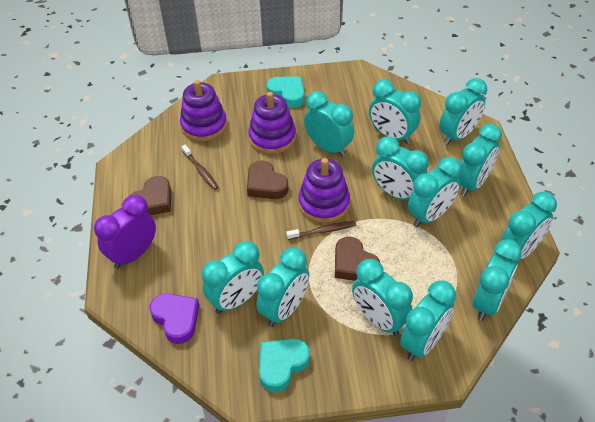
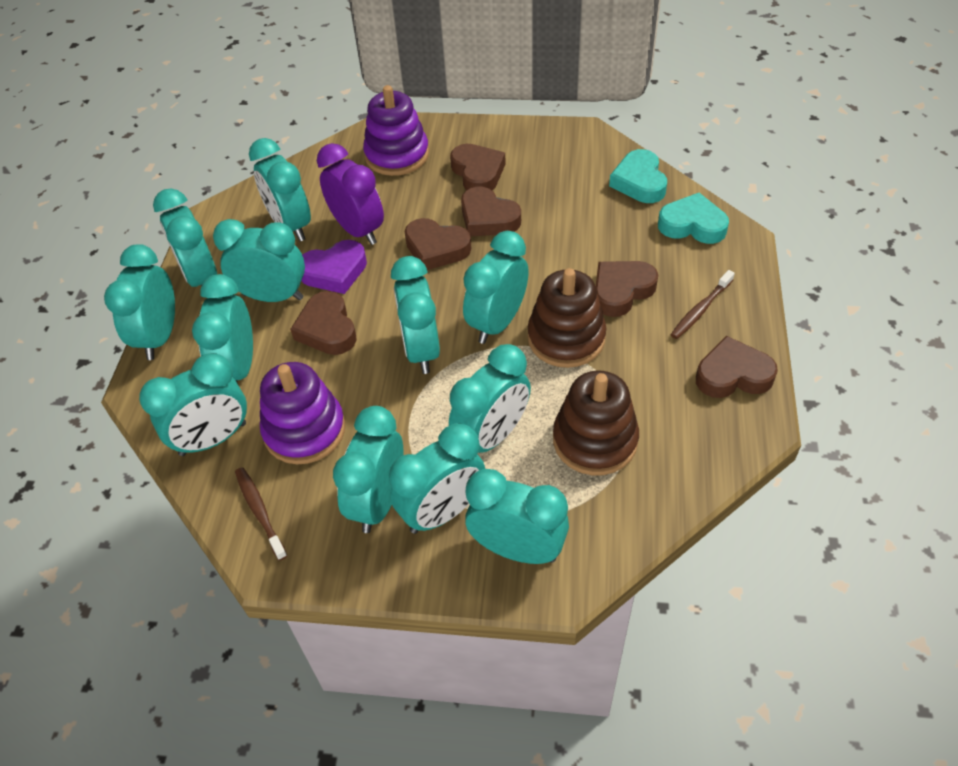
brown heart: 3 -> 6
brown stacking toy: 0 -> 2
purple stacking toy: 3 -> 2

